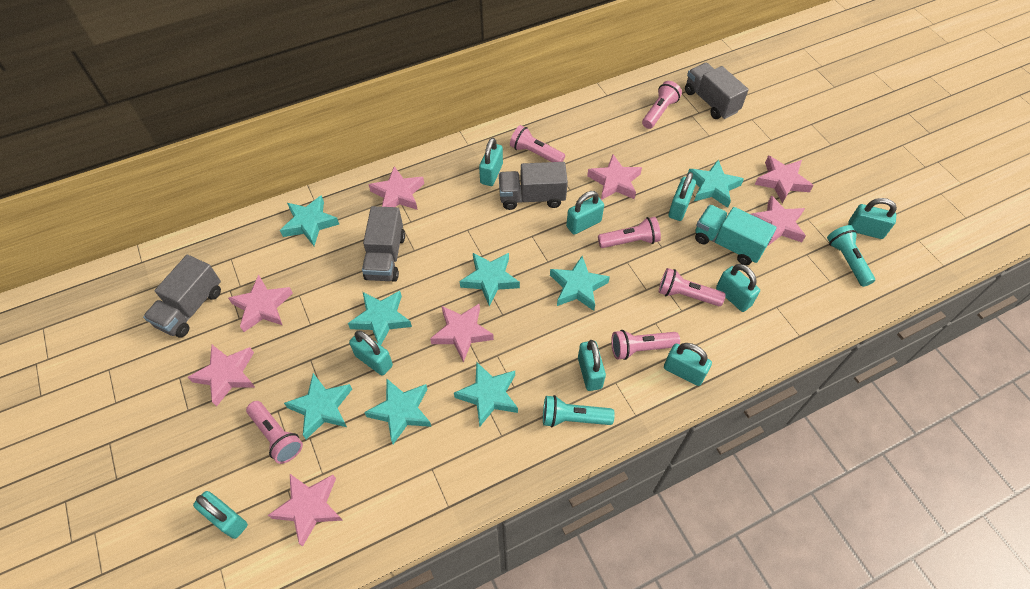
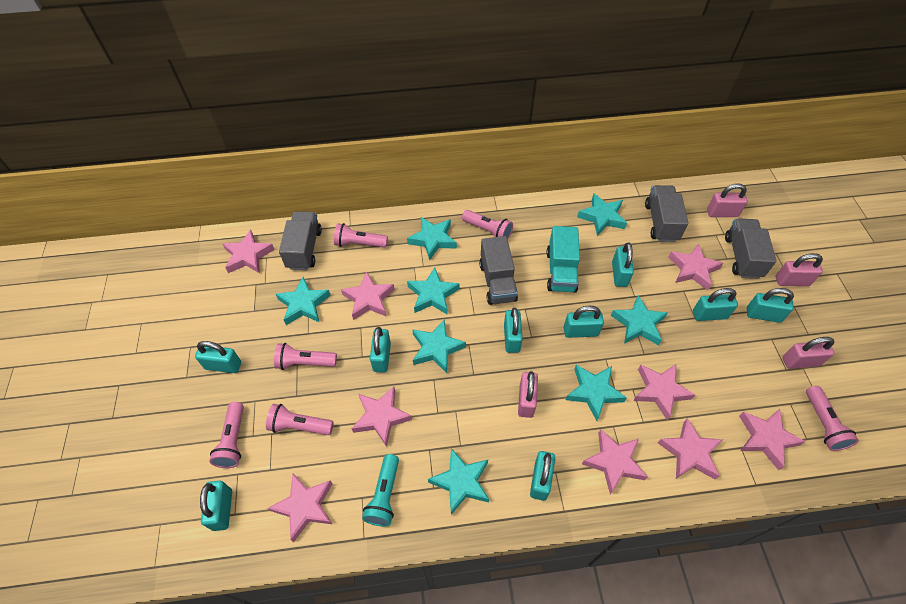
pink padlock: 0 -> 4
pink star: 8 -> 9
turquoise flashlight: 2 -> 1

